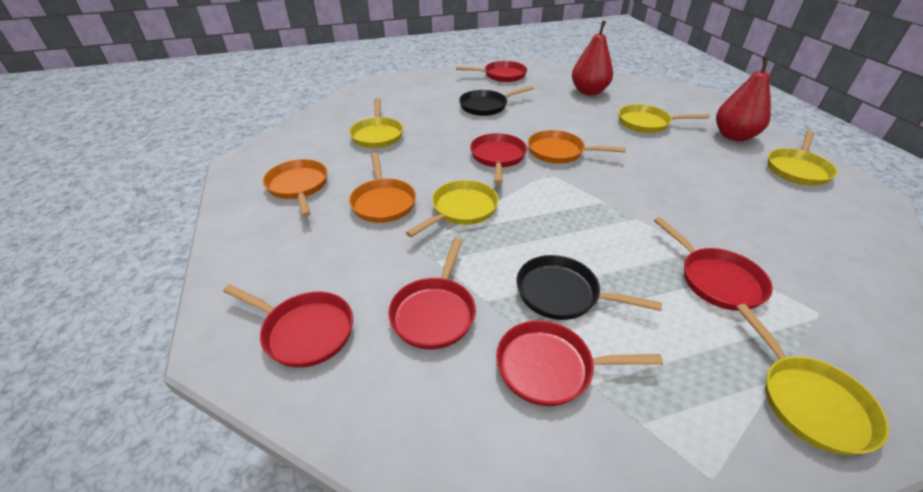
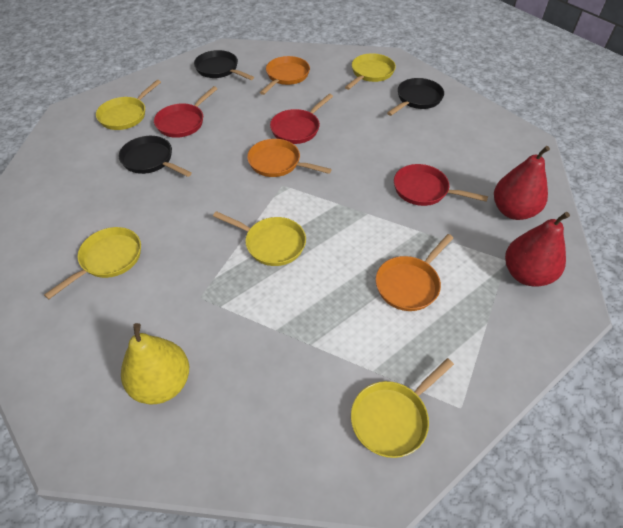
black pan: 2 -> 3
red pan: 6 -> 3
yellow pear: 0 -> 1

